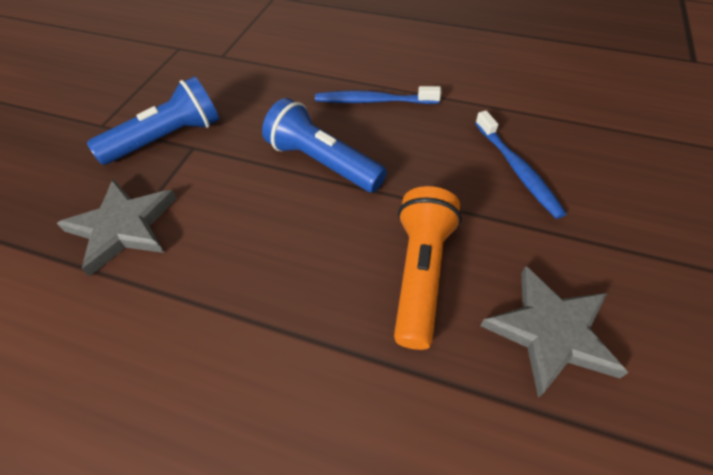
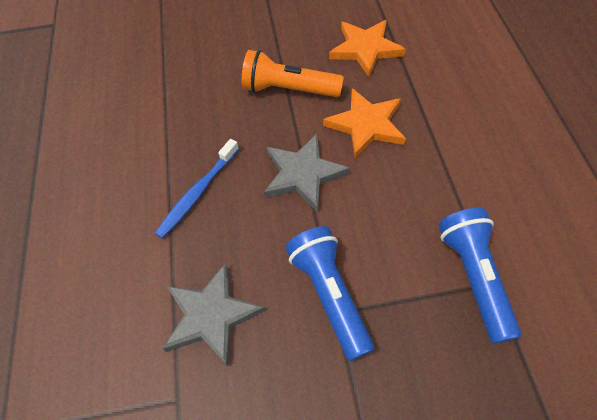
blue toothbrush: 2 -> 1
orange star: 0 -> 2

